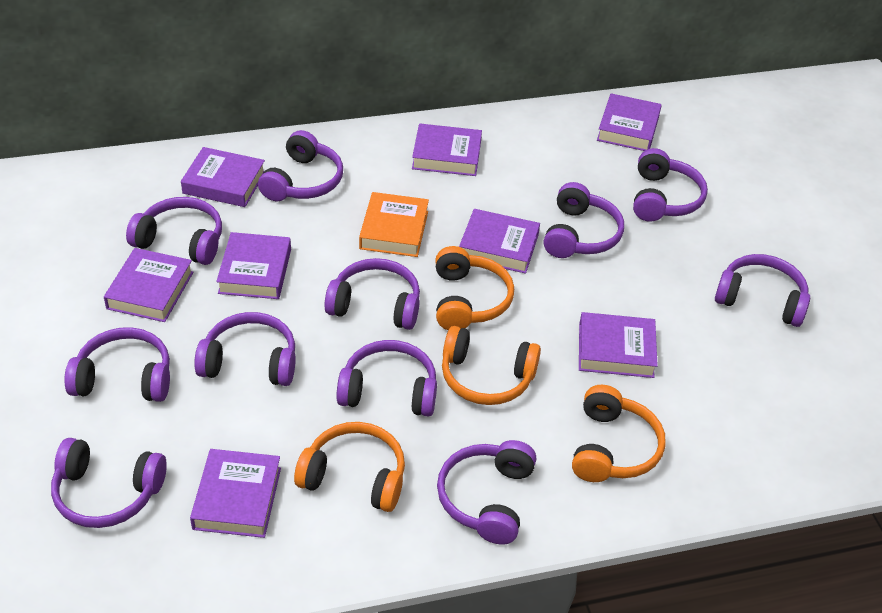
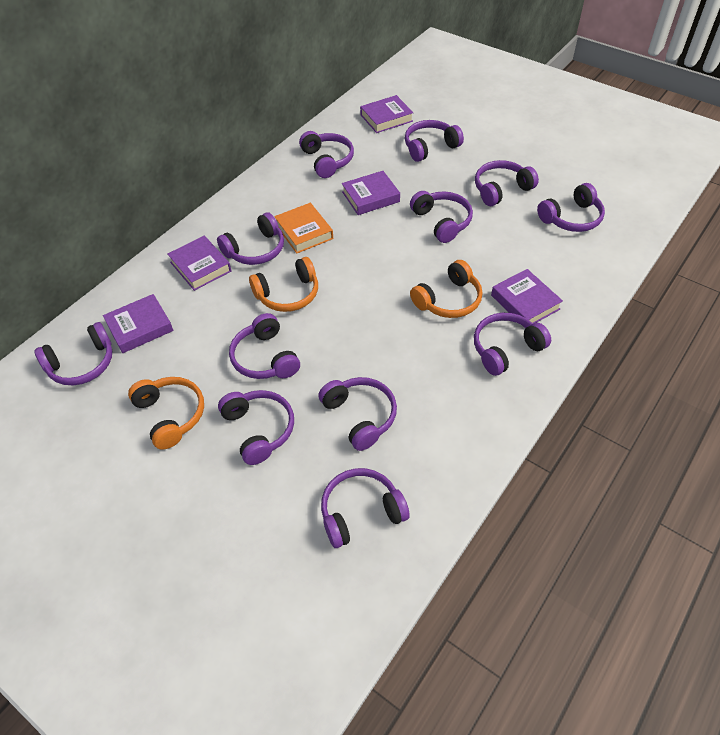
orange headphones: 4 -> 3
purple book: 8 -> 5
purple headphones: 11 -> 12

